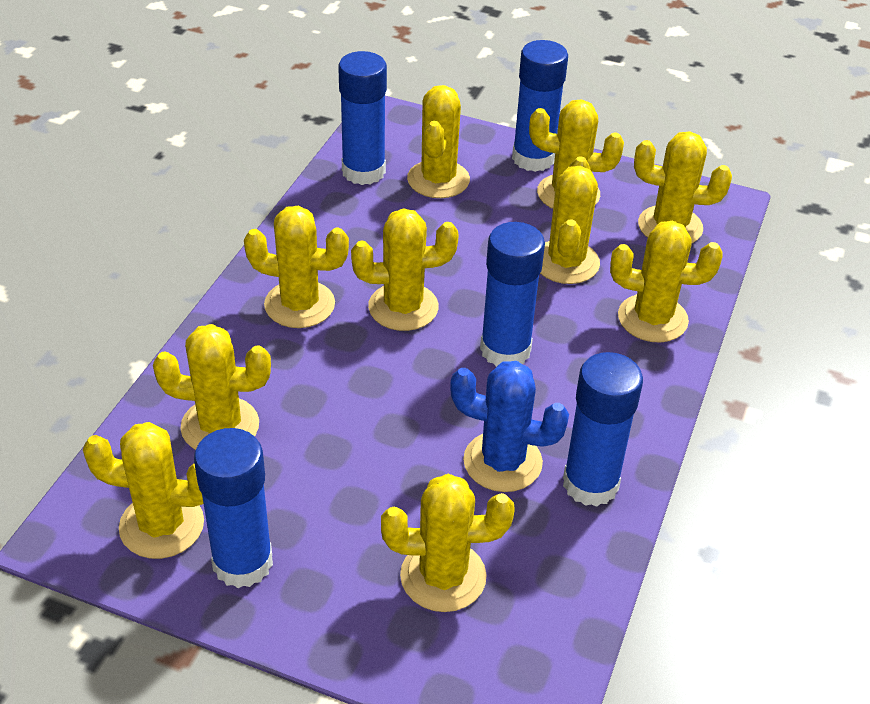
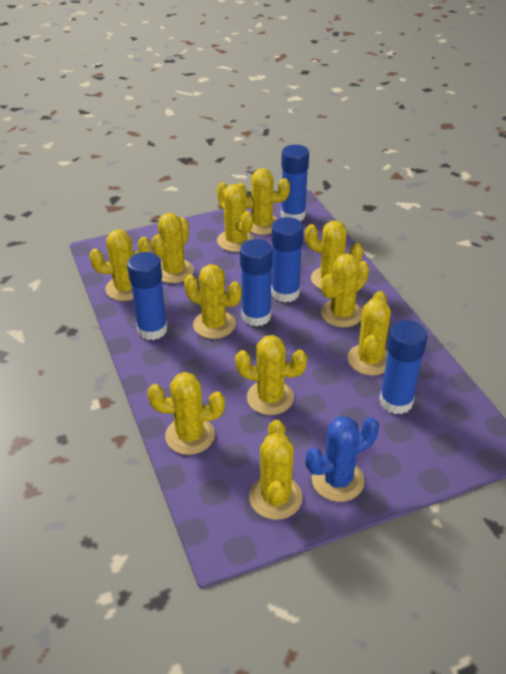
yellow cactus: 10 -> 11

